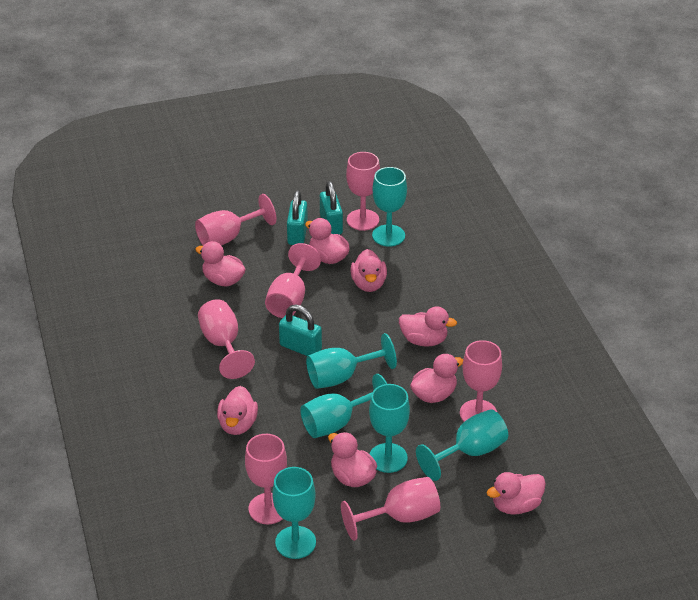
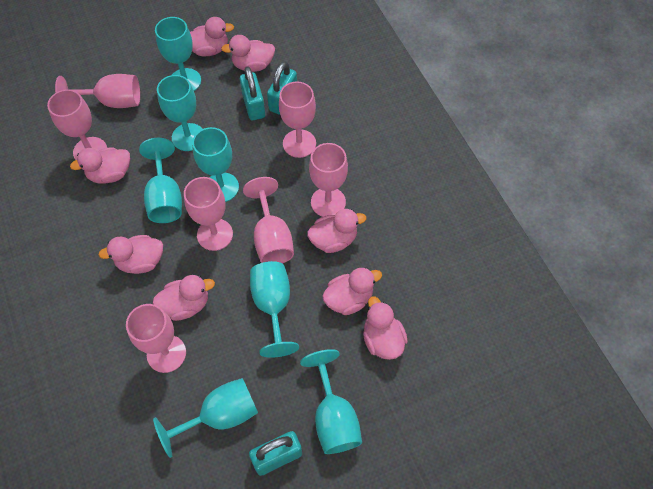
turquoise goblet: 6 -> 7

